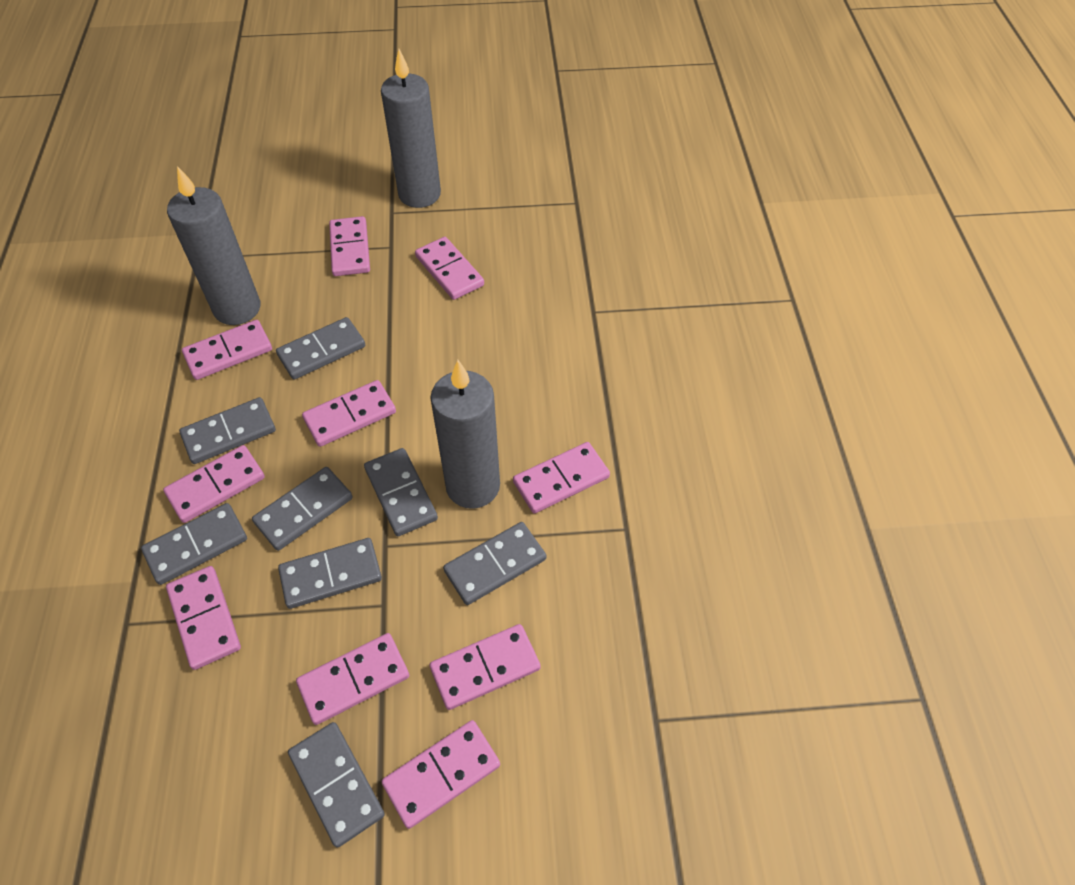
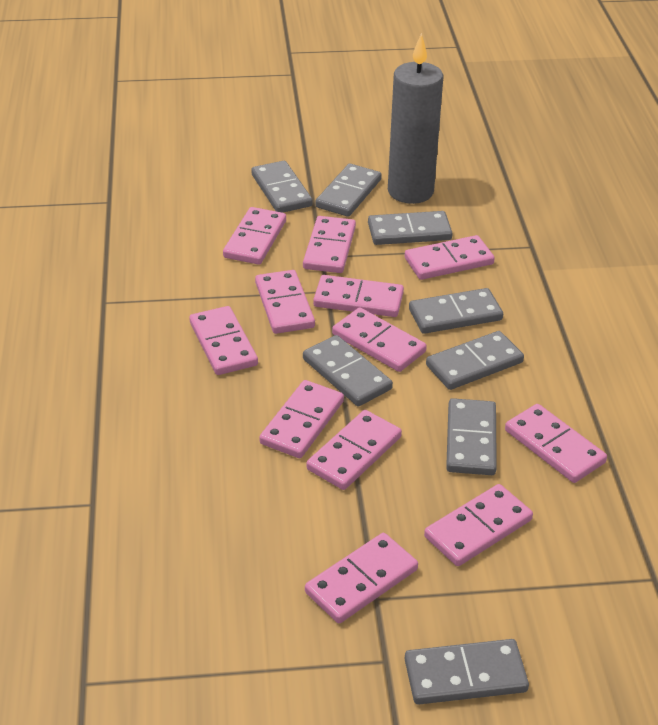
grey candle: 3 -> 1
pink domino: 10 -> 12

